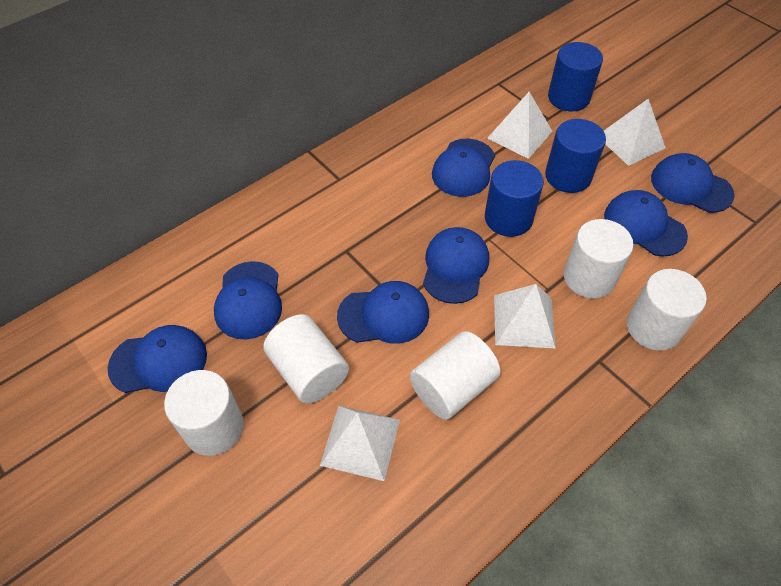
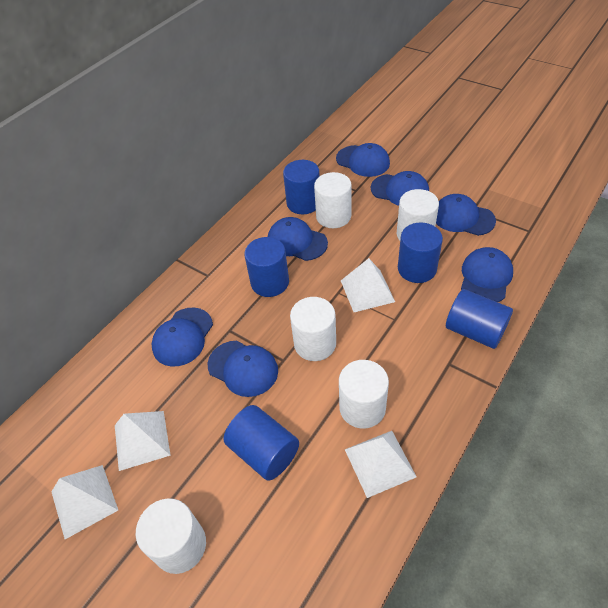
blue cylinder: 3 -> 5

